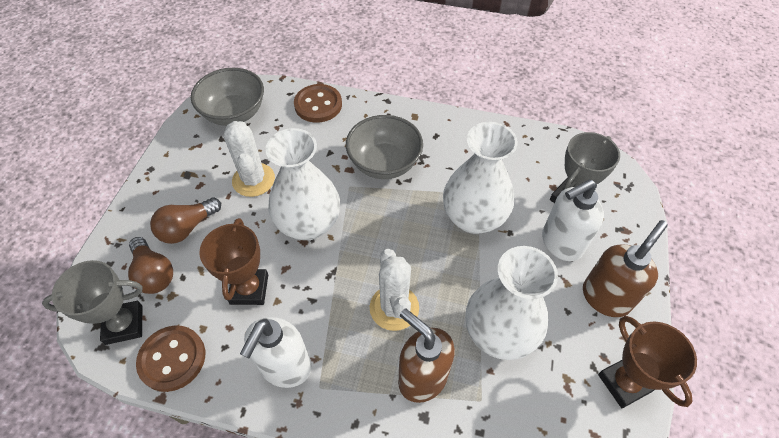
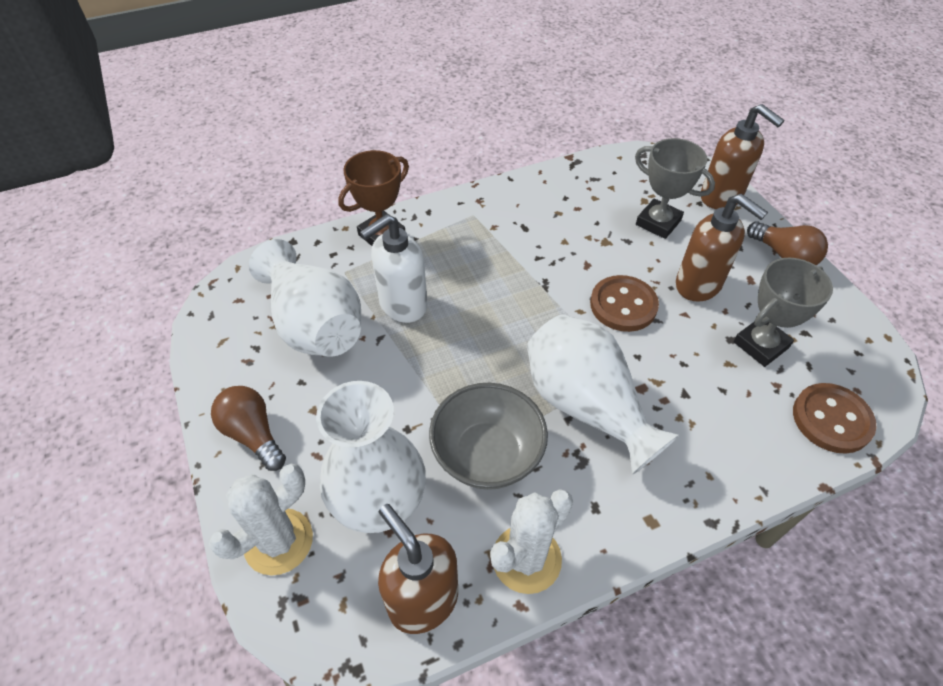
brown soap dispenser: 2 -> 3
brown trophy: 2 -> 1
grey bowl: 2 -> 1
white soap dispenser: 2 -> 1

